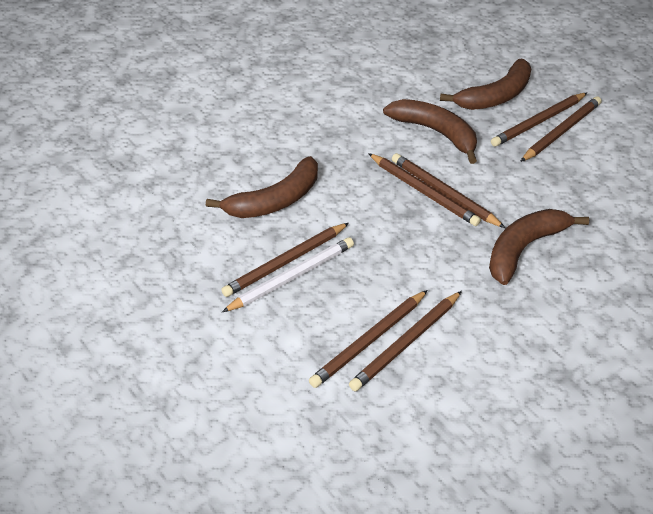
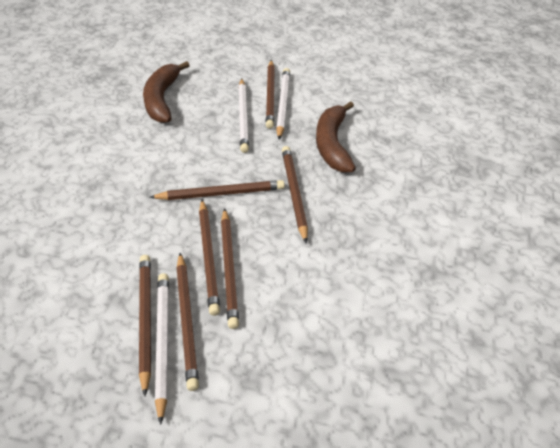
brown banana: 4 -> 2
white pencil: 1 -> 3

